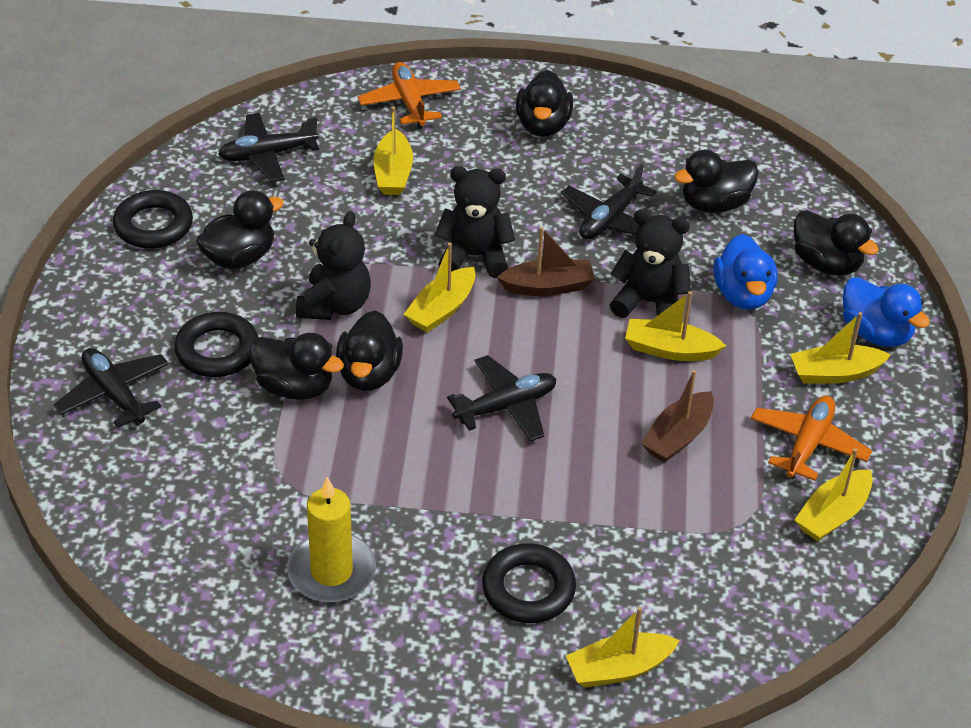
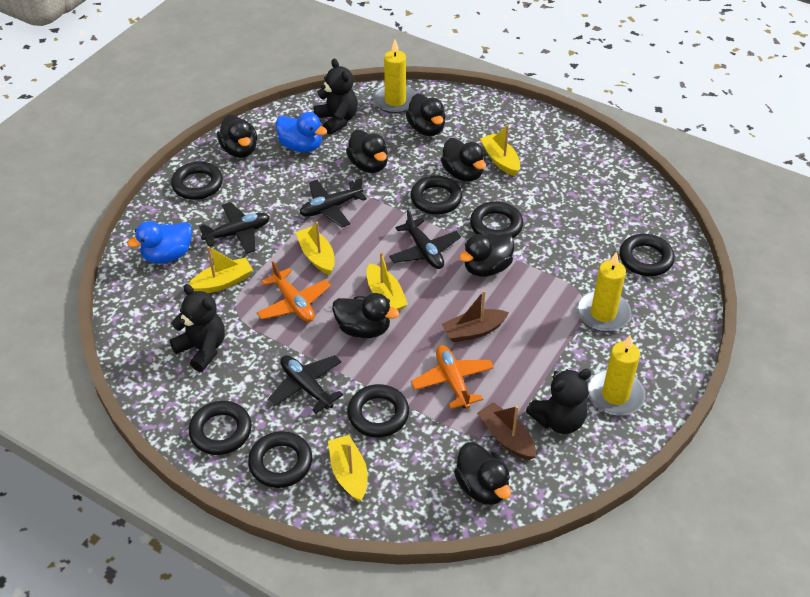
black duck: 6 -> 7
black ring: 3 -> 7
yellow boat: 6 -> 5
yellow candle: 1 -> 3

